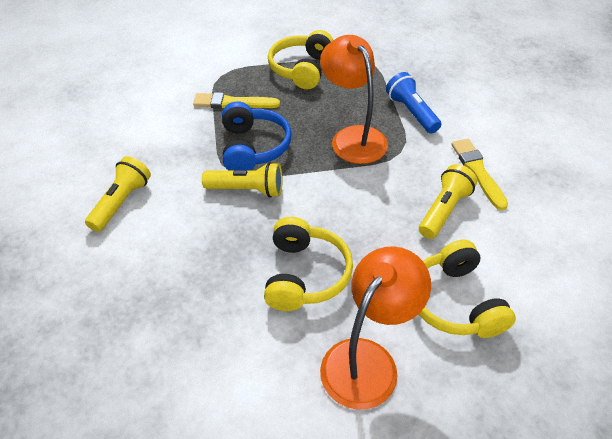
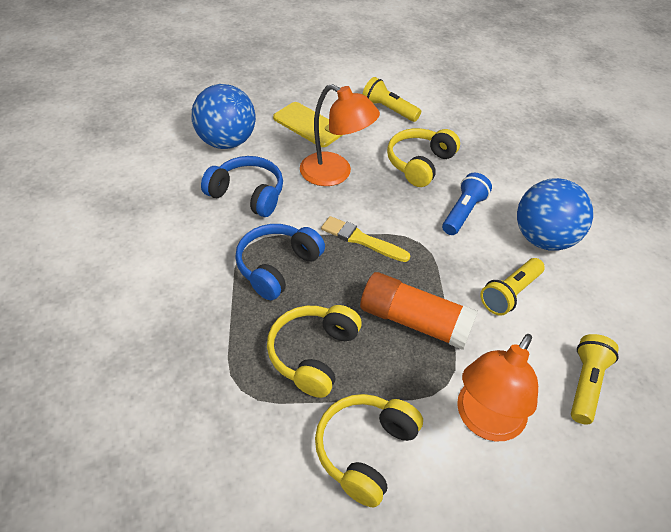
blue ball: 0 -> 2
blue headphones: 1 -> 2
orange glue stick: 0 -> 1
yellow brush: 2 -> 1
yellow phone: 0 -> 1

